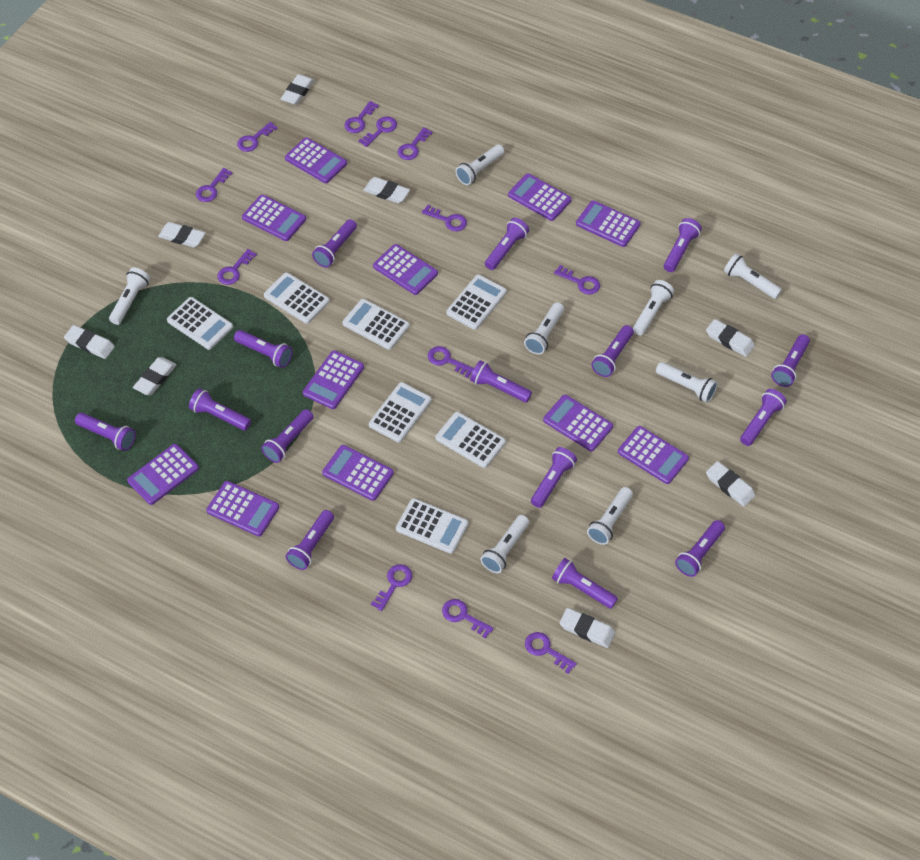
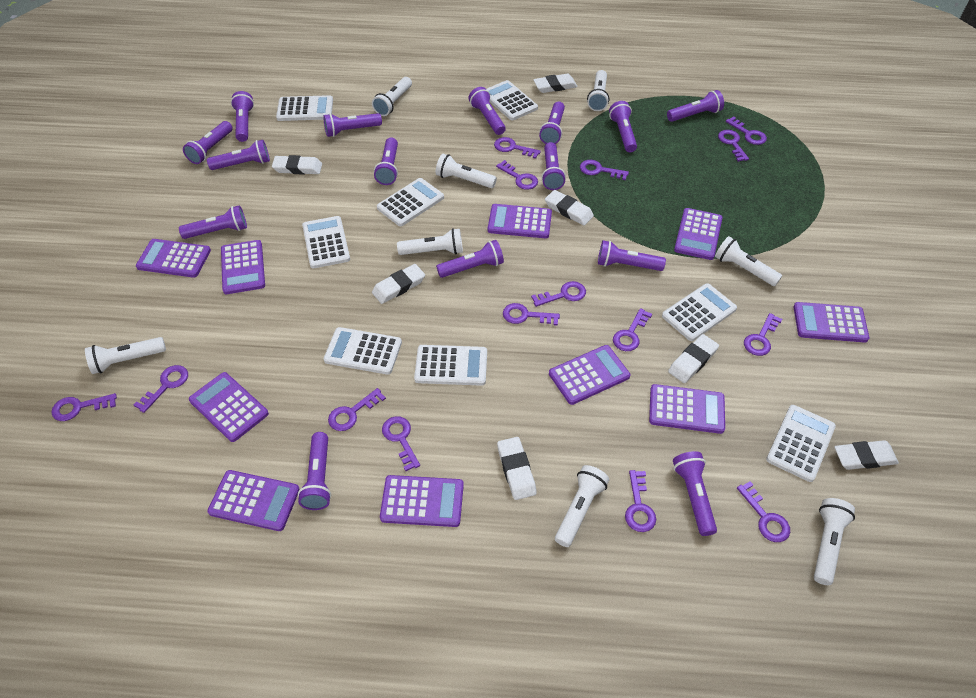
purple calculator: 11 -> 10
purple key: 12 -> 15
white calculator: 7 -> 8
white eraser: 8 -> 7

